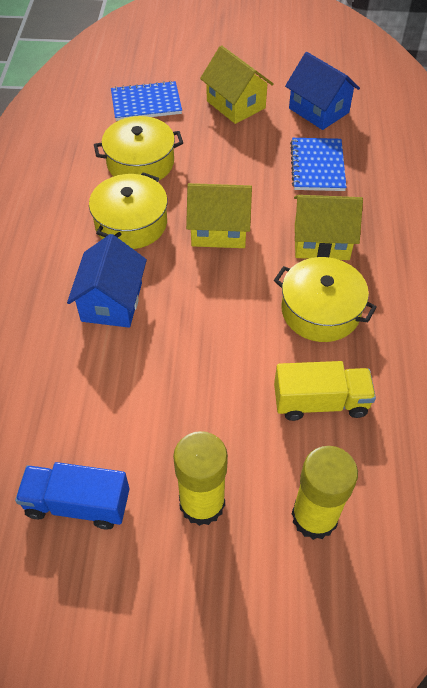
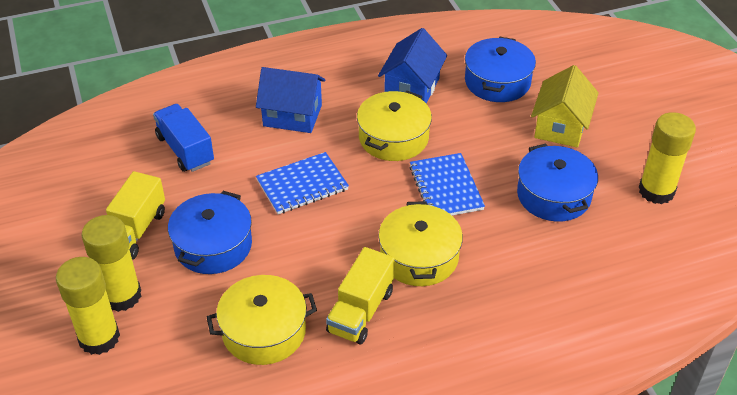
blue pot: 0 -> 3
yellow glue stick: 2 -> 3
yellow house: 3 -> 1
yellow truck: 1 -> 2

